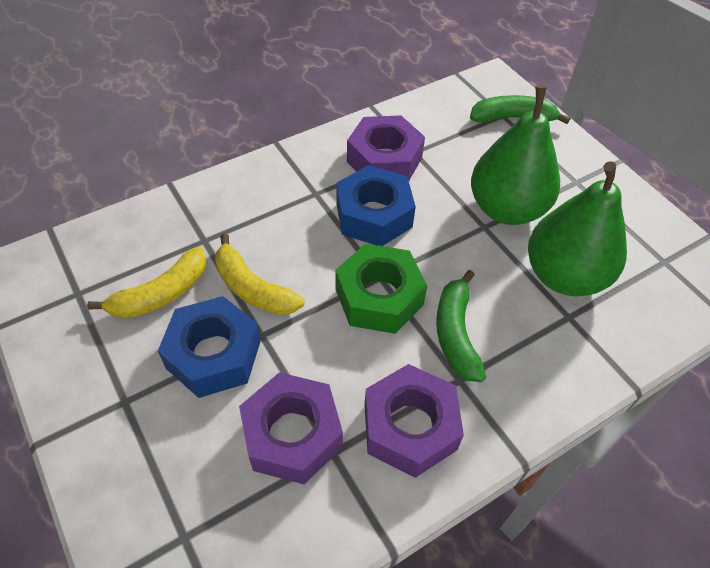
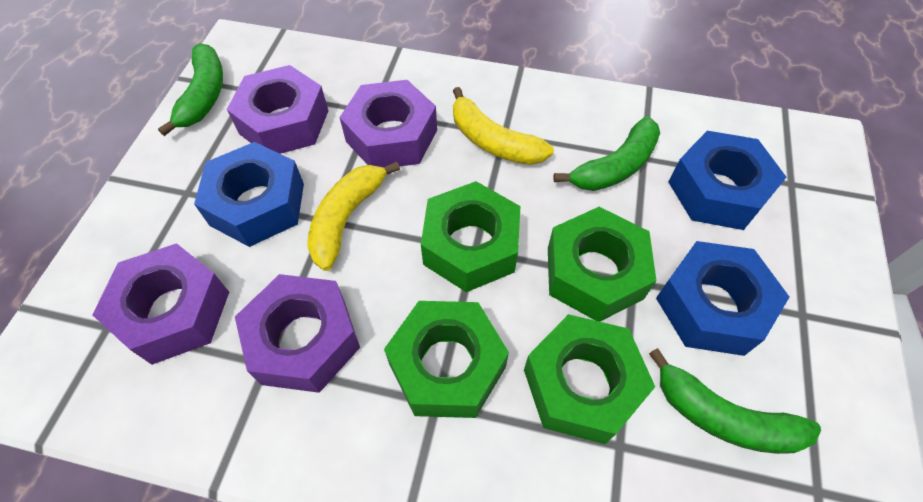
blue nut: 2 -> 3
green banana: 2 -> 3
green nut: 1 -> 4
green pear: 2 -> 0
purple nut: 3 -> 4

